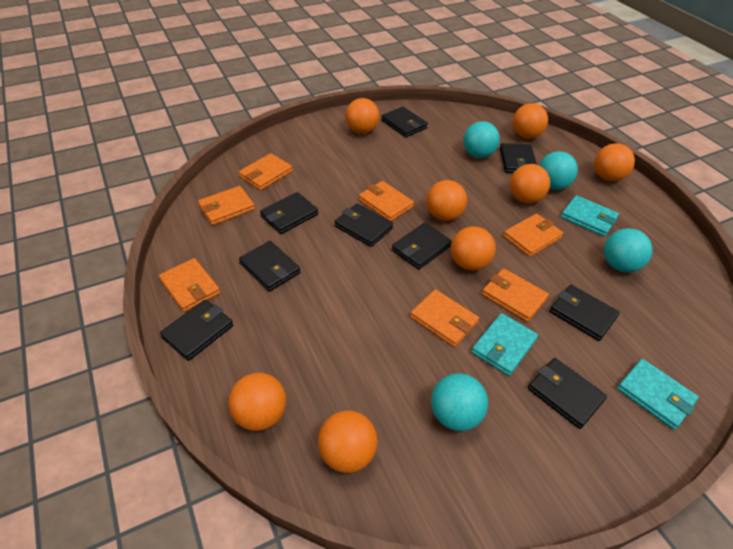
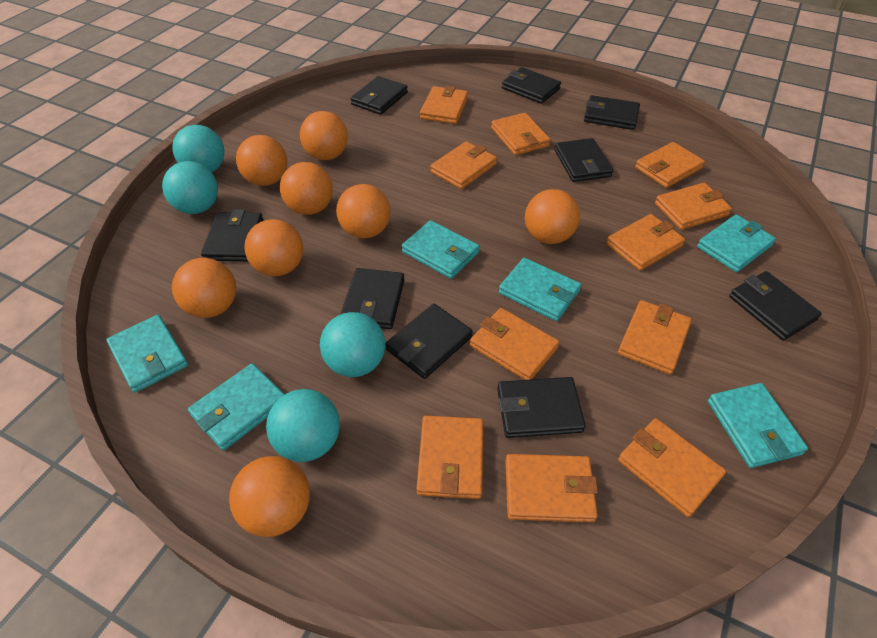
orange wallet: 7 -> 11
turquoise wallet: 3 -> 6

